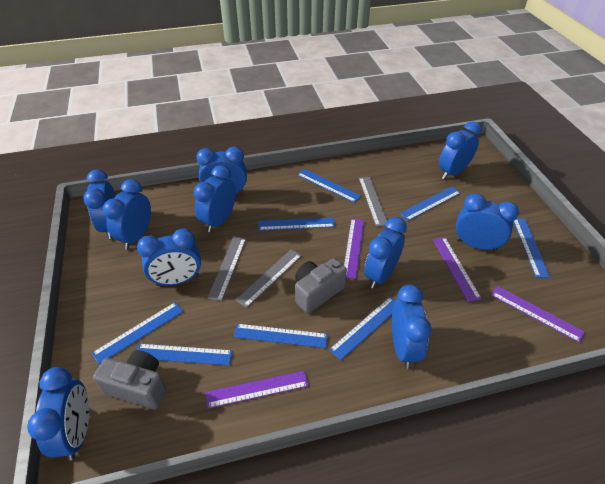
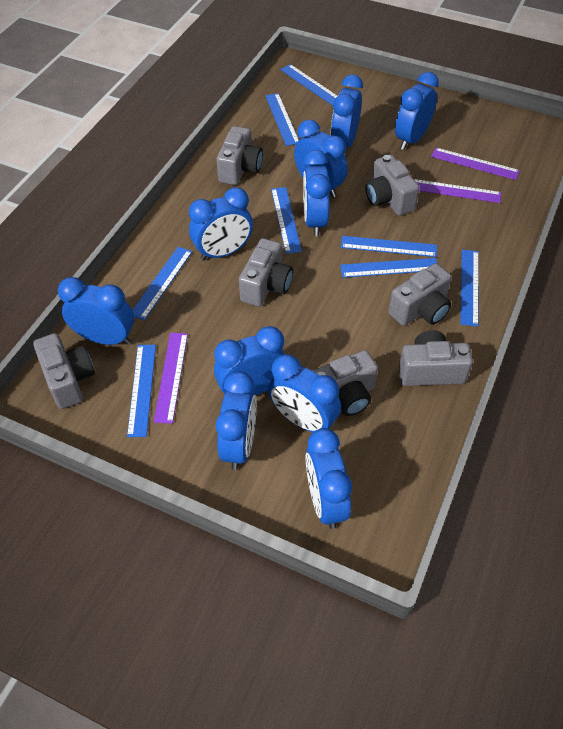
grey camera: 2 -> 7
grey ruler: 3 -> 0
purple ruler: 4 -> 3

